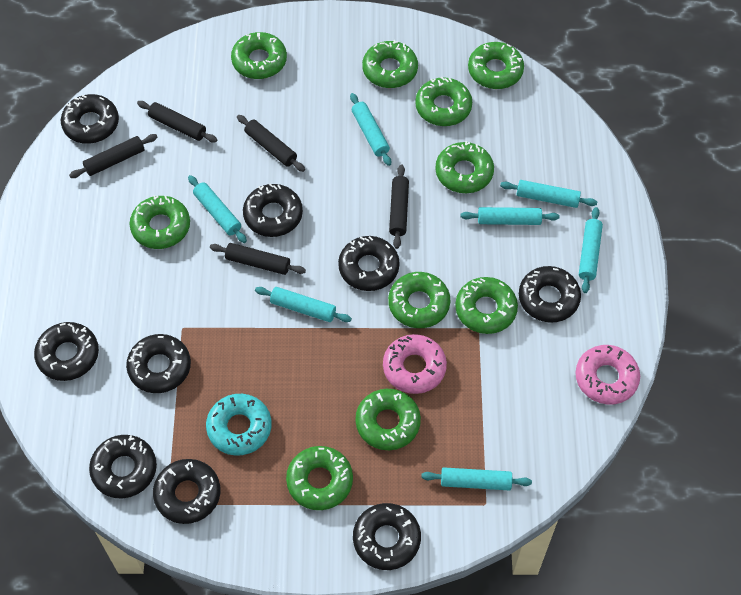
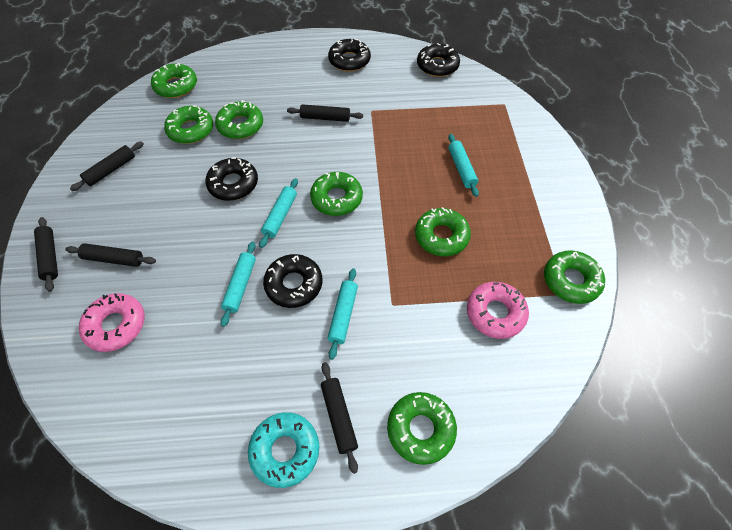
black donut: 9 -> 4
green donut: 10 -> 7
turquoise rolling pin: 7 -> 4

